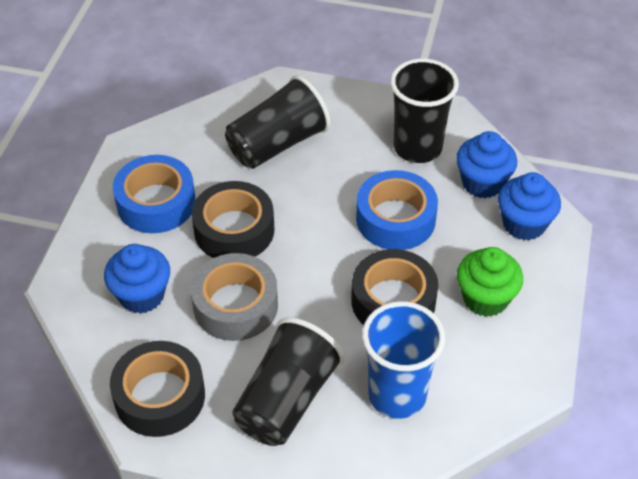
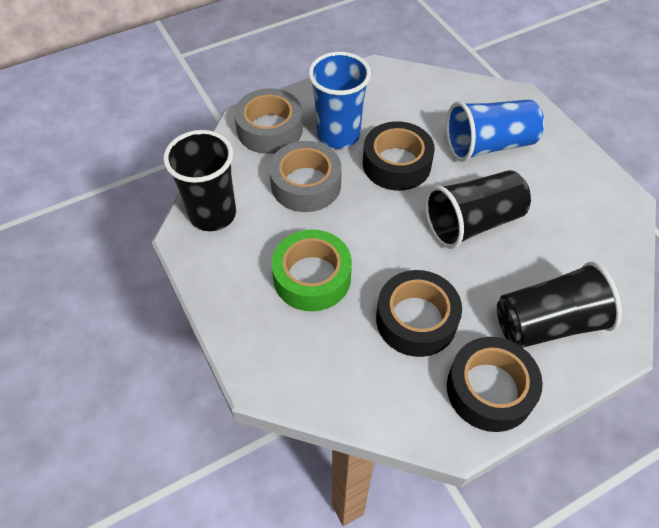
blue cup: 1 -> 2
blue cupcake: 3 -> 0
blue tape: 2 -> 0
green cupcake: 1 -> 0
green tape: 0 -> 1
grey tape: 1 -> 2

